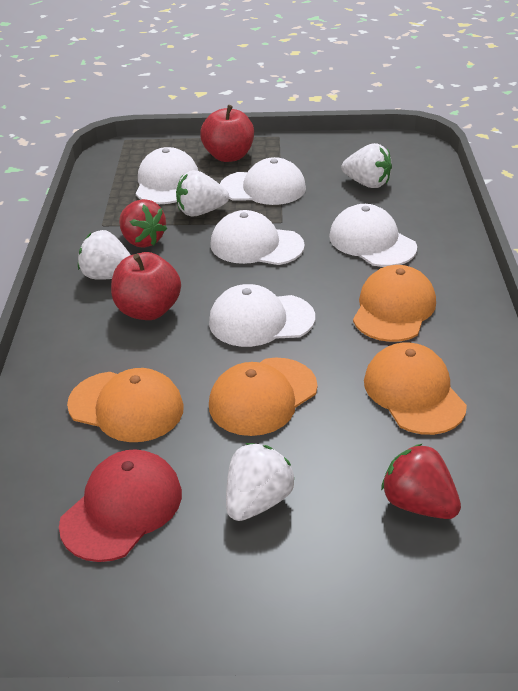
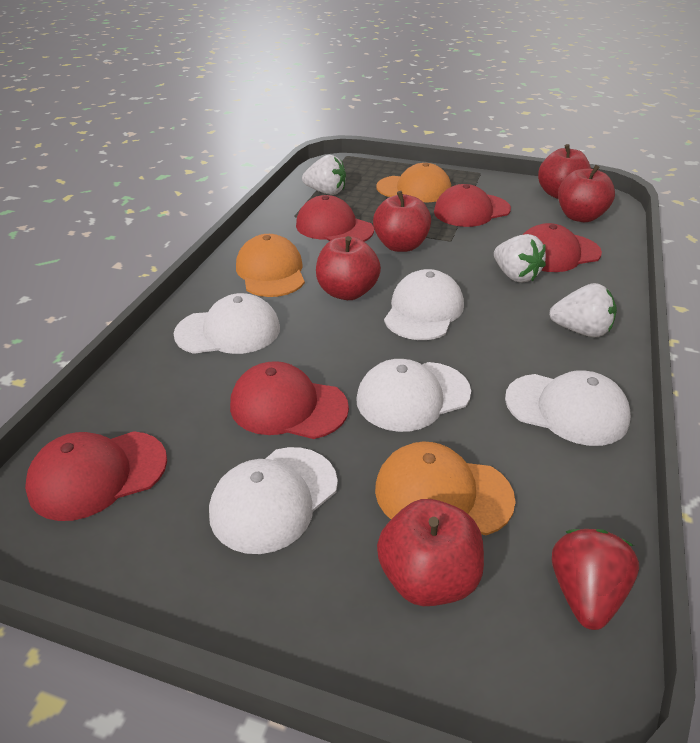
orange cap: 4 -> 3
red apple: 2 -> 5
red cap: 1 -> 5
red strawberry: 2 -> 1
white strawberry: 4 -> 3

